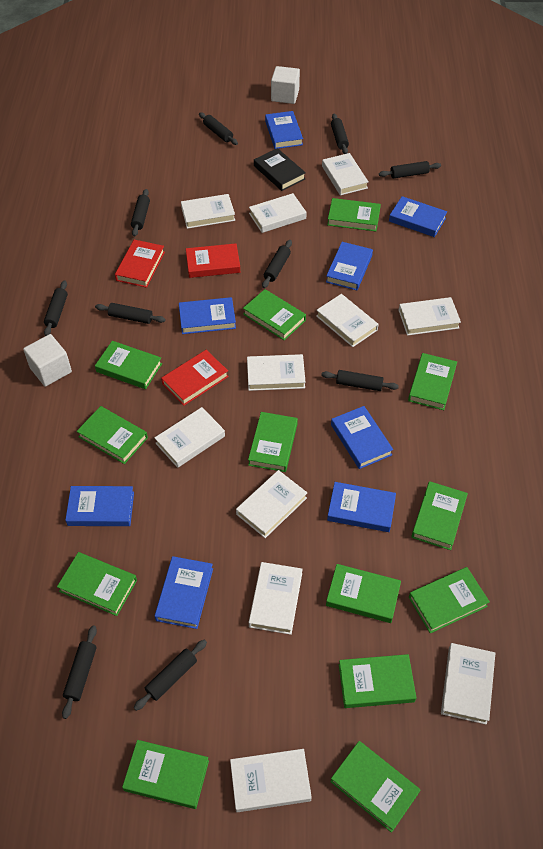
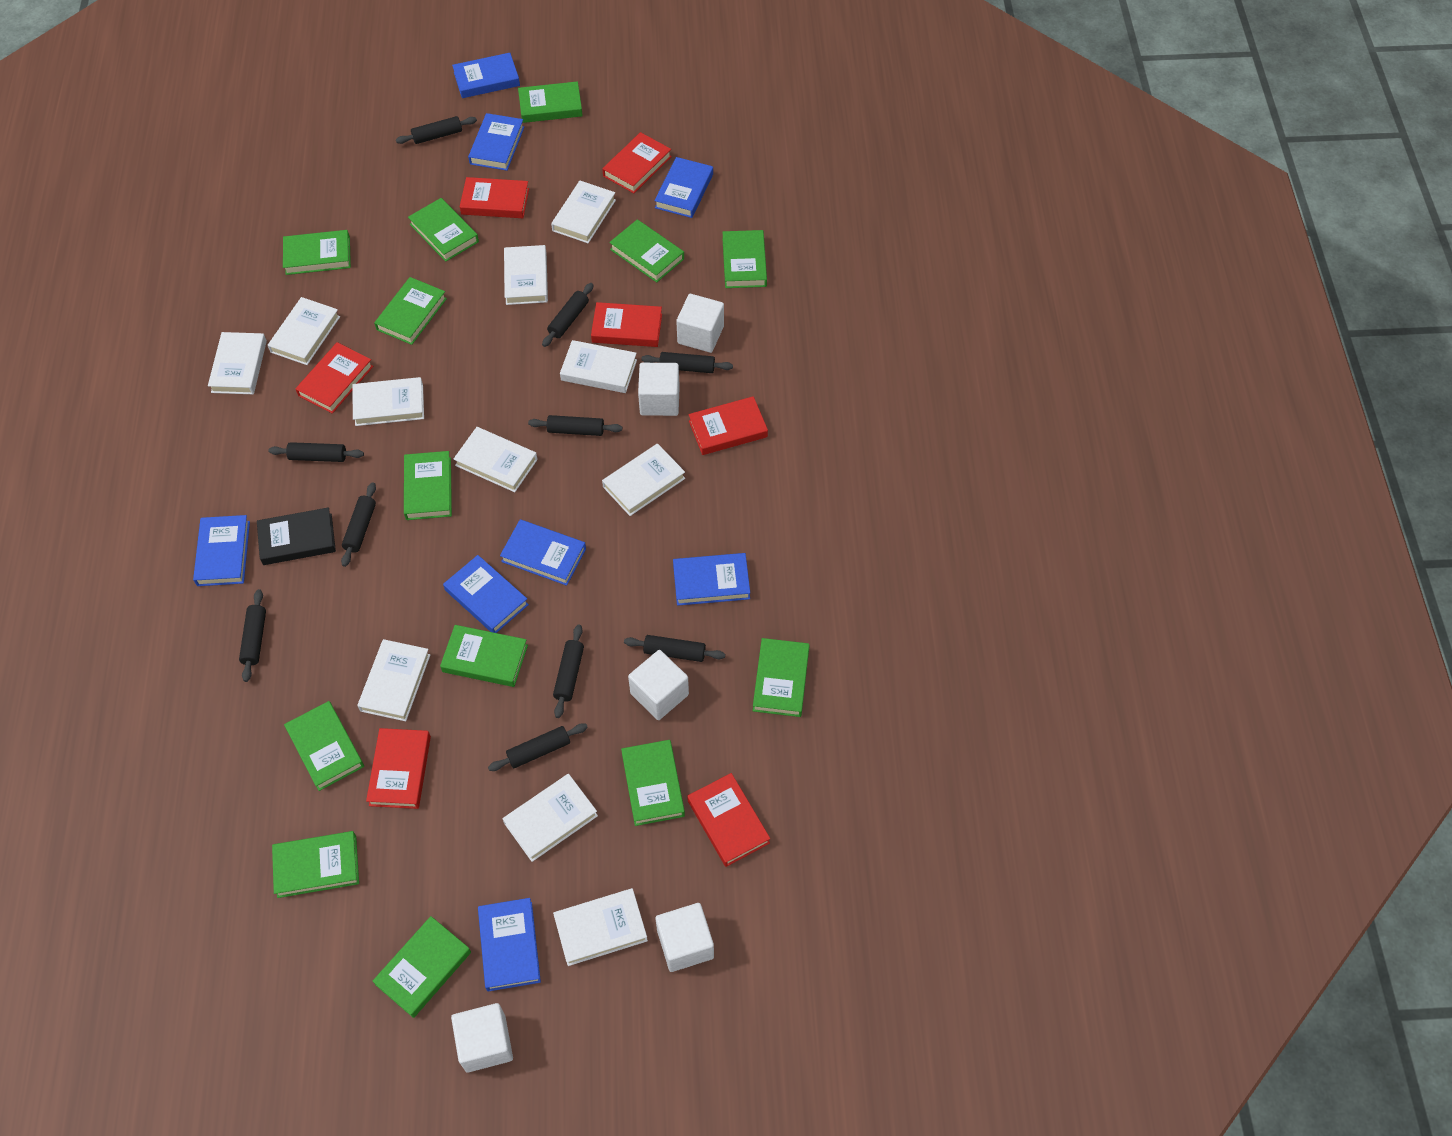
red book: 3 -> 7
white cube: 2 -> 5

